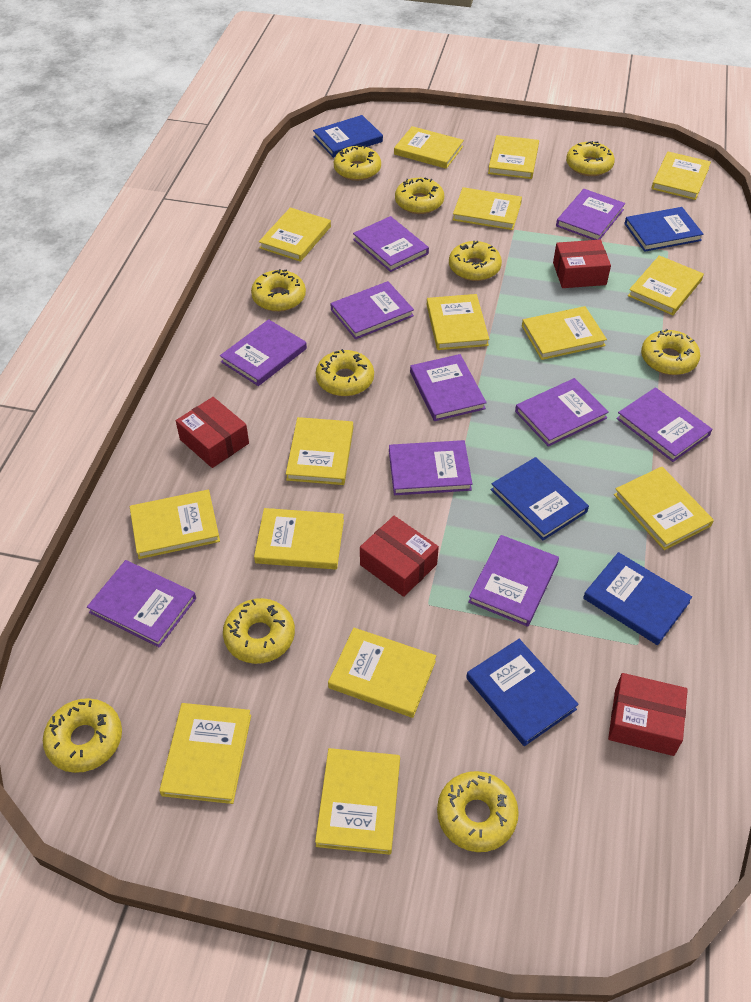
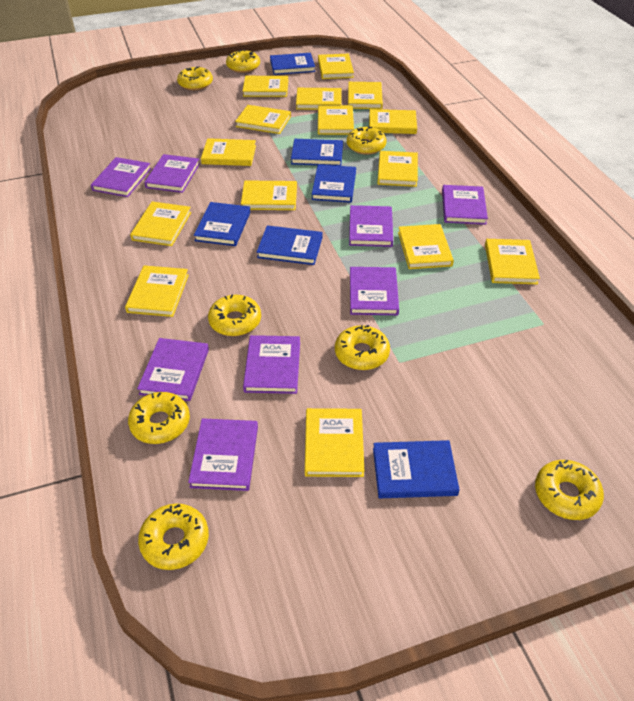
blue book: 5 -> 6
purple book: 10 -> 8
red box: 4 -> 0
yellow donut: 10 -> 8

